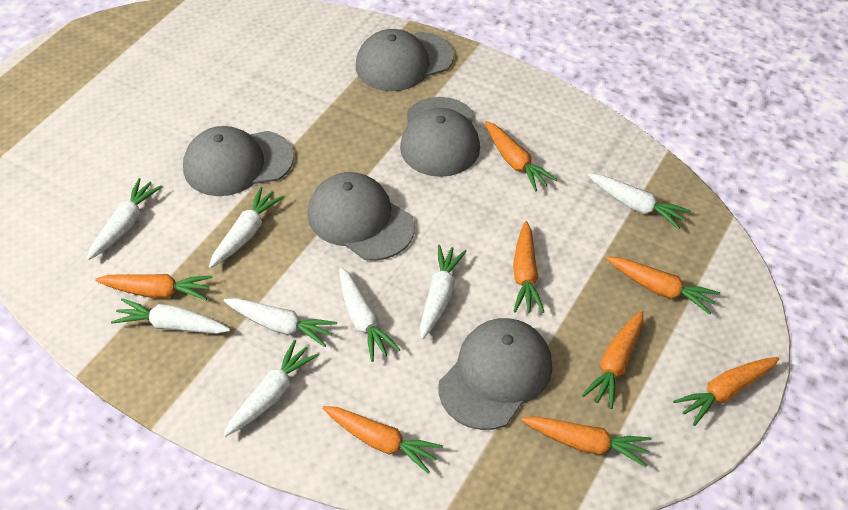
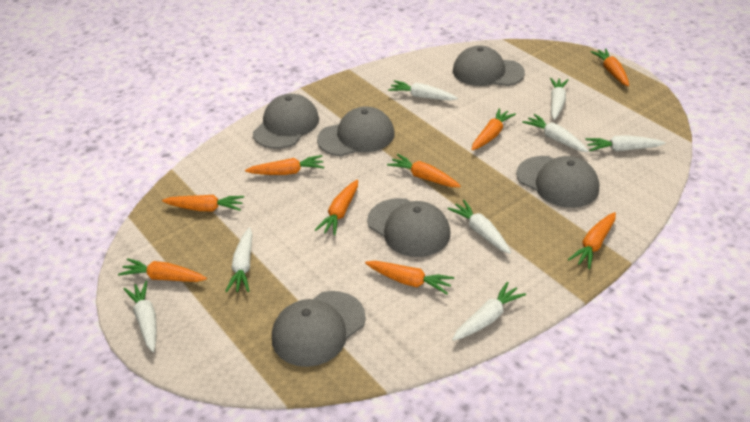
grey cap: 5 -> 6
orange carrot: 8 -> 9

